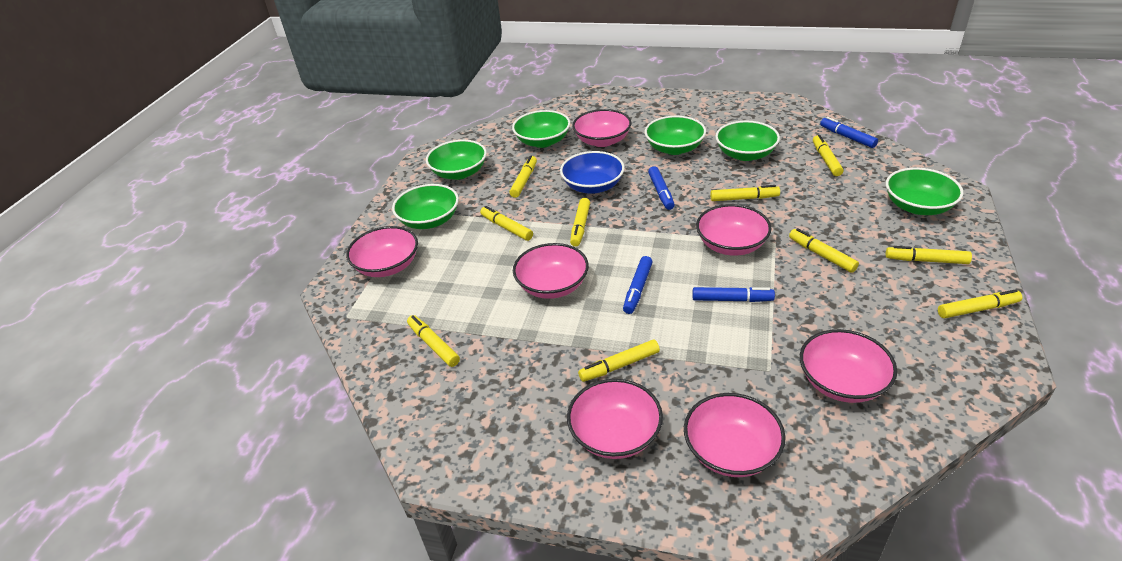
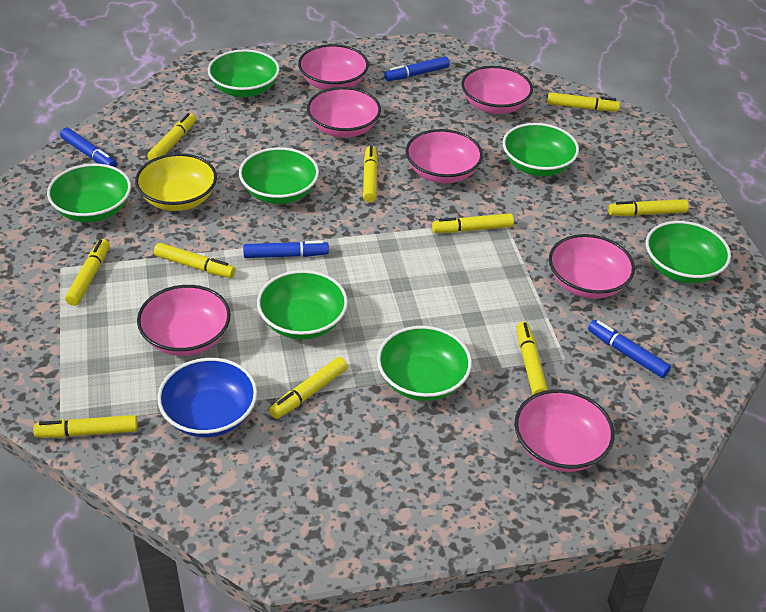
green bowl: 6 -> 7
yellow bowl: 0 -> 1

